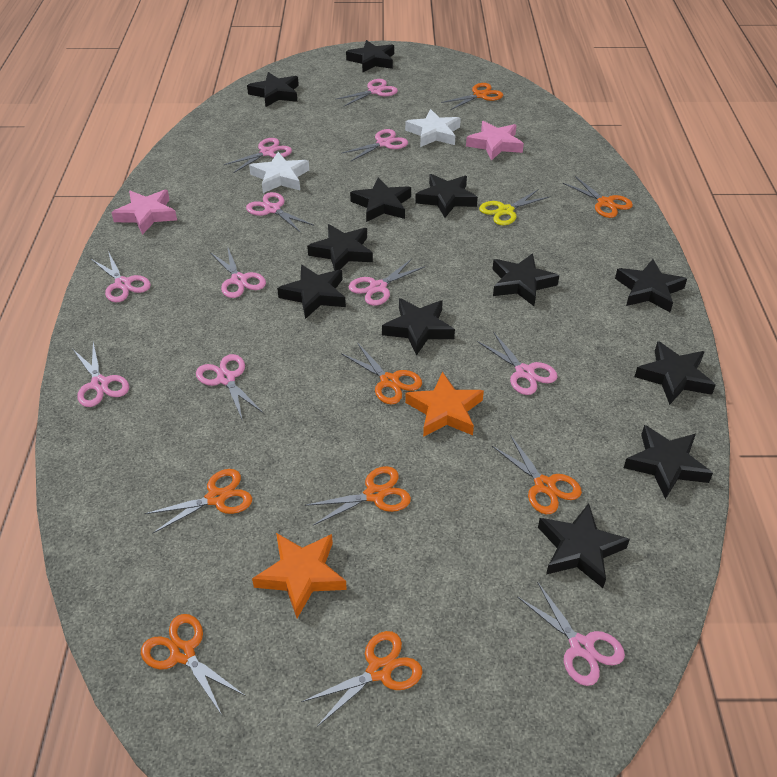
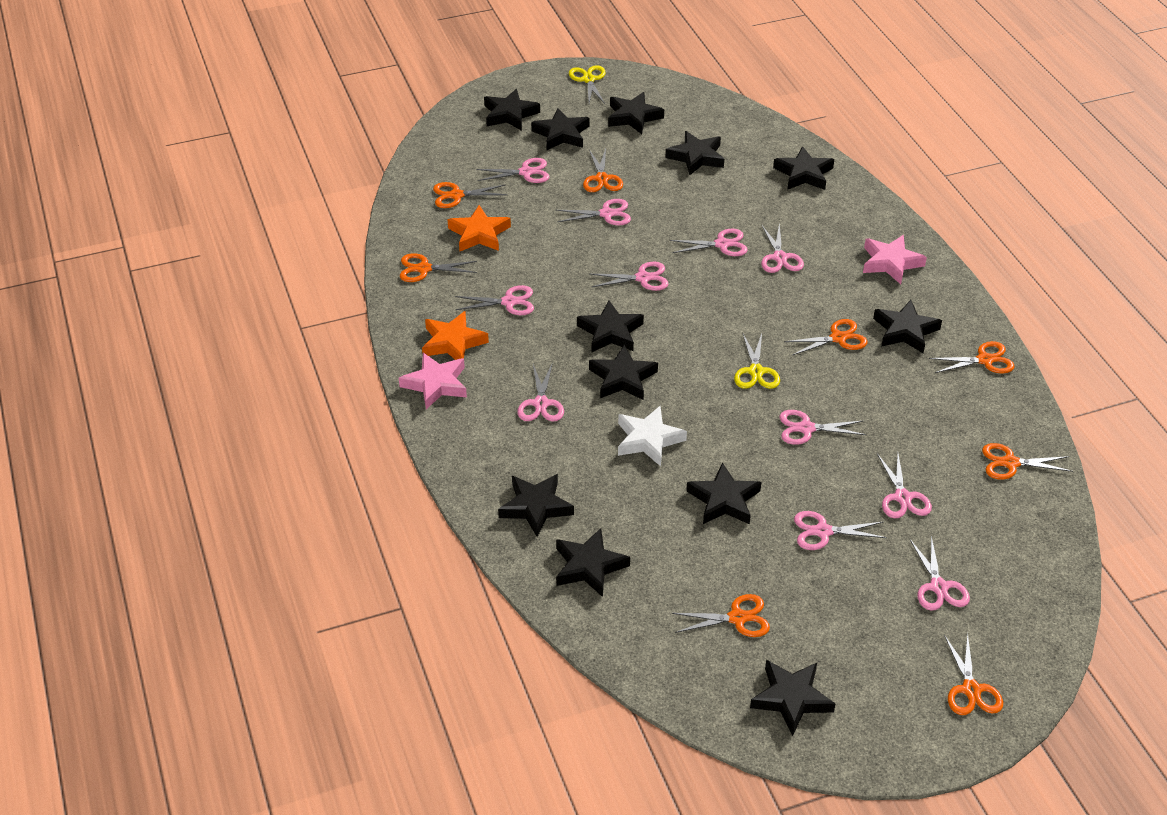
white star: 2 -> 1
yellow scissors: 1 -> 2

